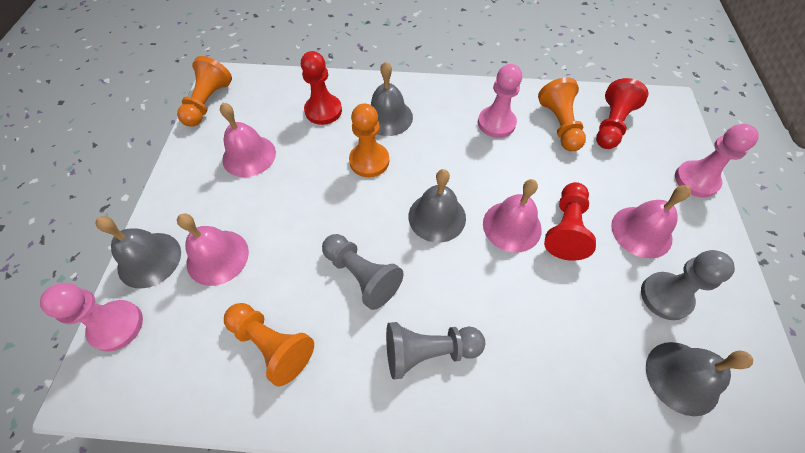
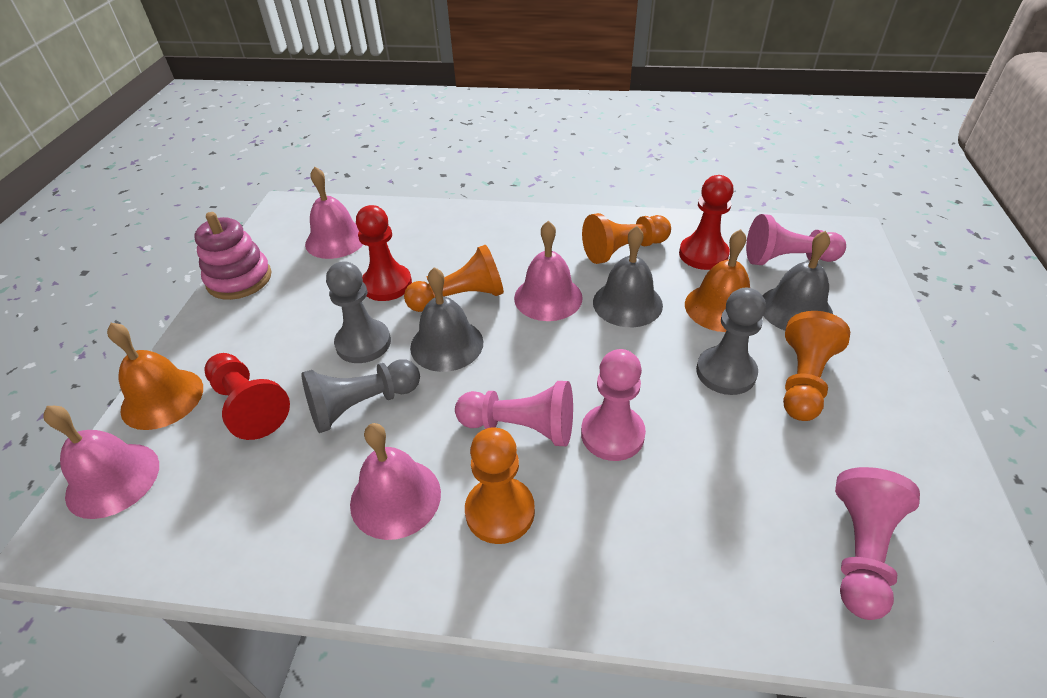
grey bell: 4 -> 3
orange bell: 0 -> 2
pink pawn: 3 -> 4
pink stacking toy: 0 -> 1

